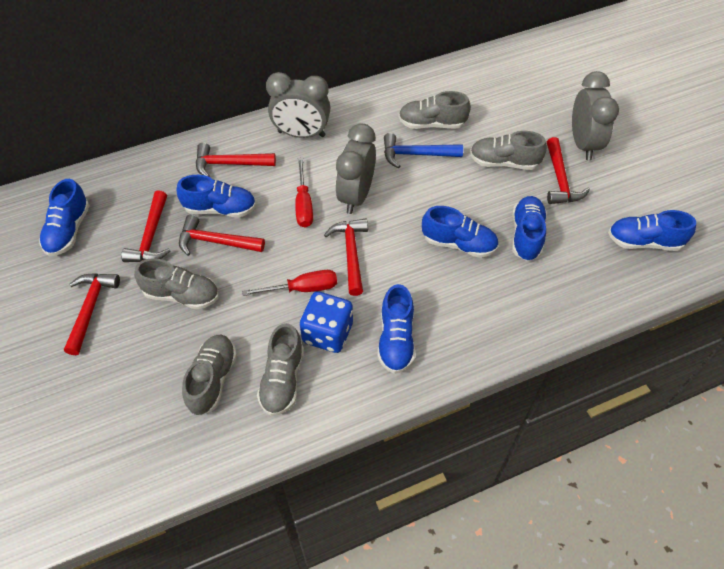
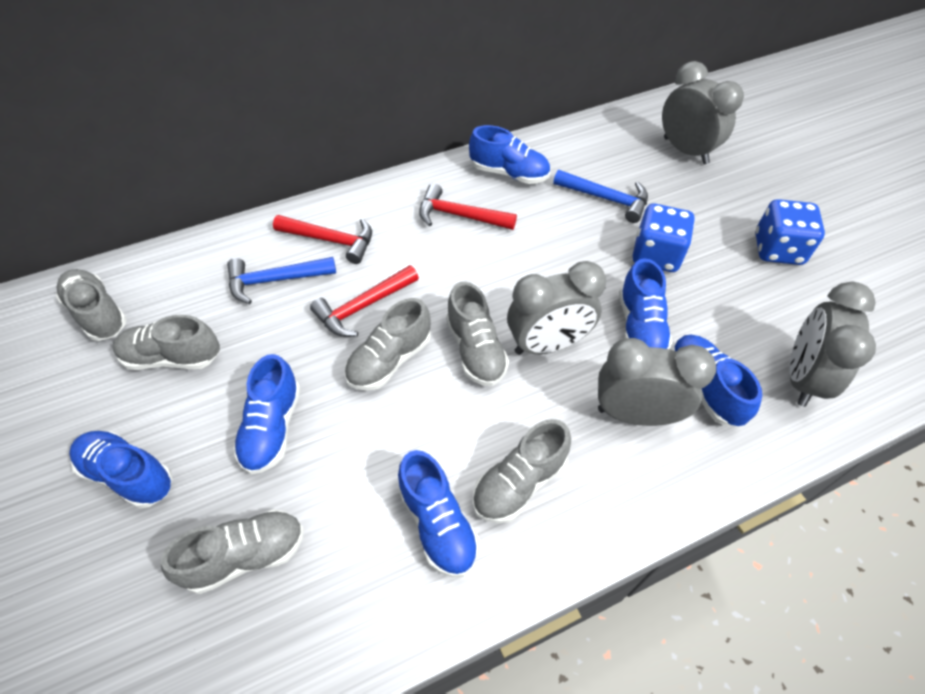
blue dice: 1 -> 2
blue hammer: 1 -> 2
grey clock: 3 -> 4
grey shoe: 5 -> 6
red hammer: 6 -> 3
red screwdriver: 2 -> 0

